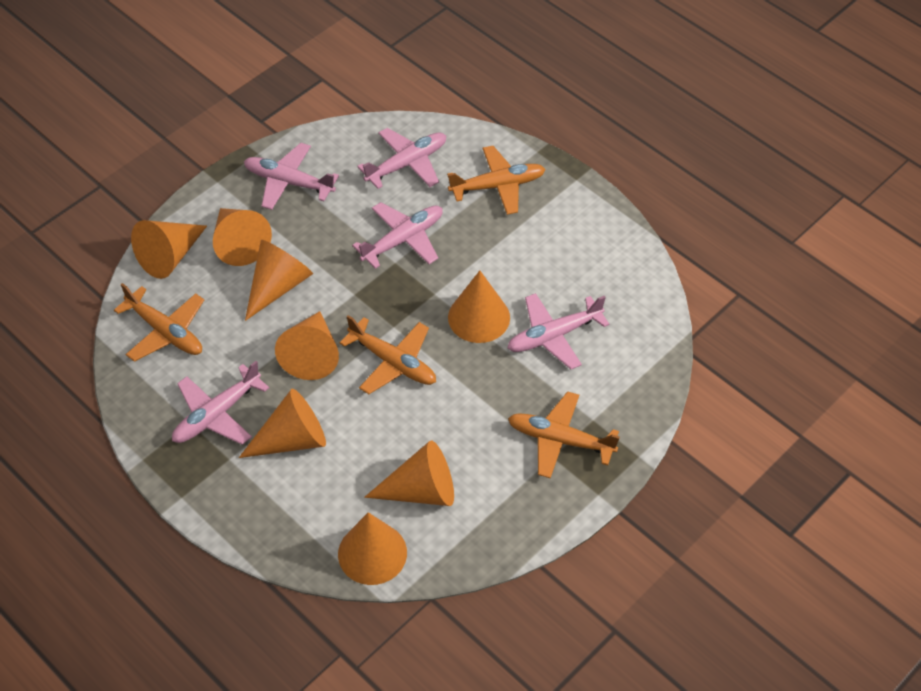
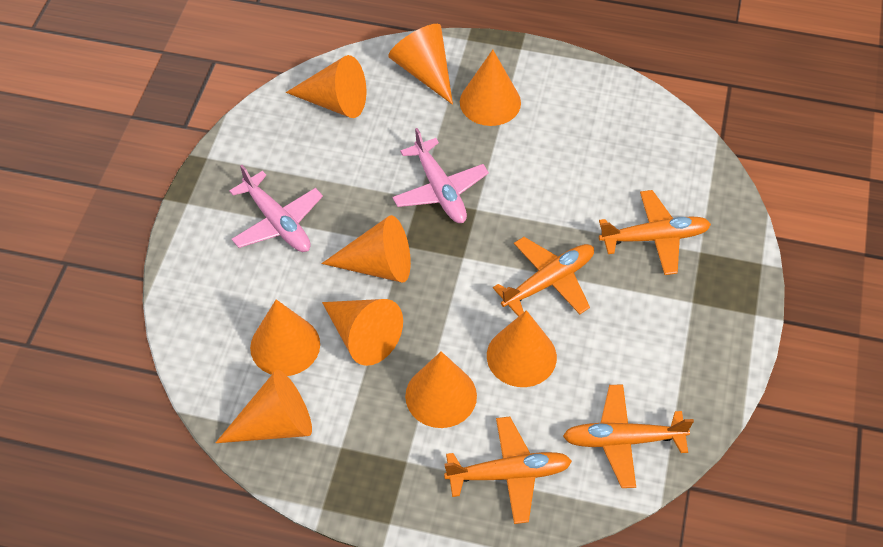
orange cone: 8 -> 9
pink plane: 5 -> 2

